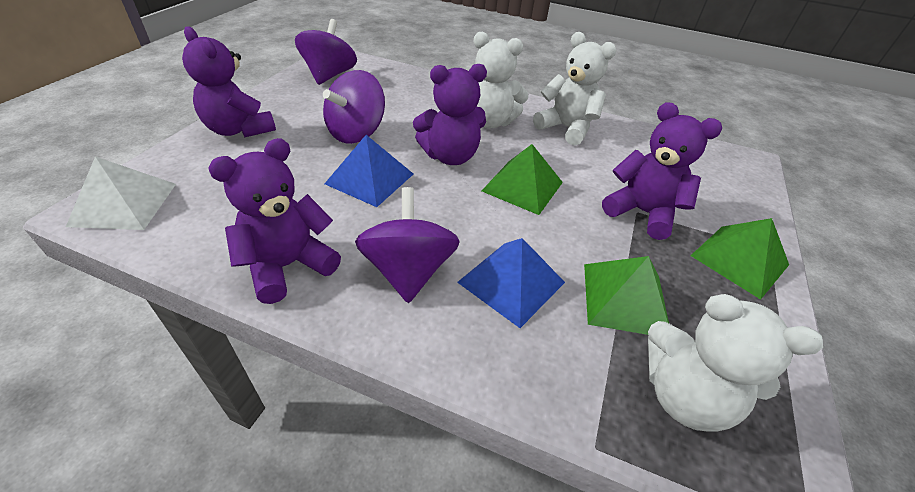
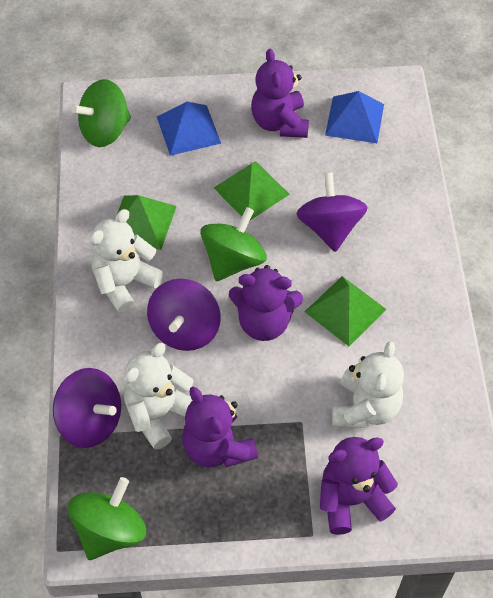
green spinning top: 0 -> 3
white pyramid: 1 -> 0

